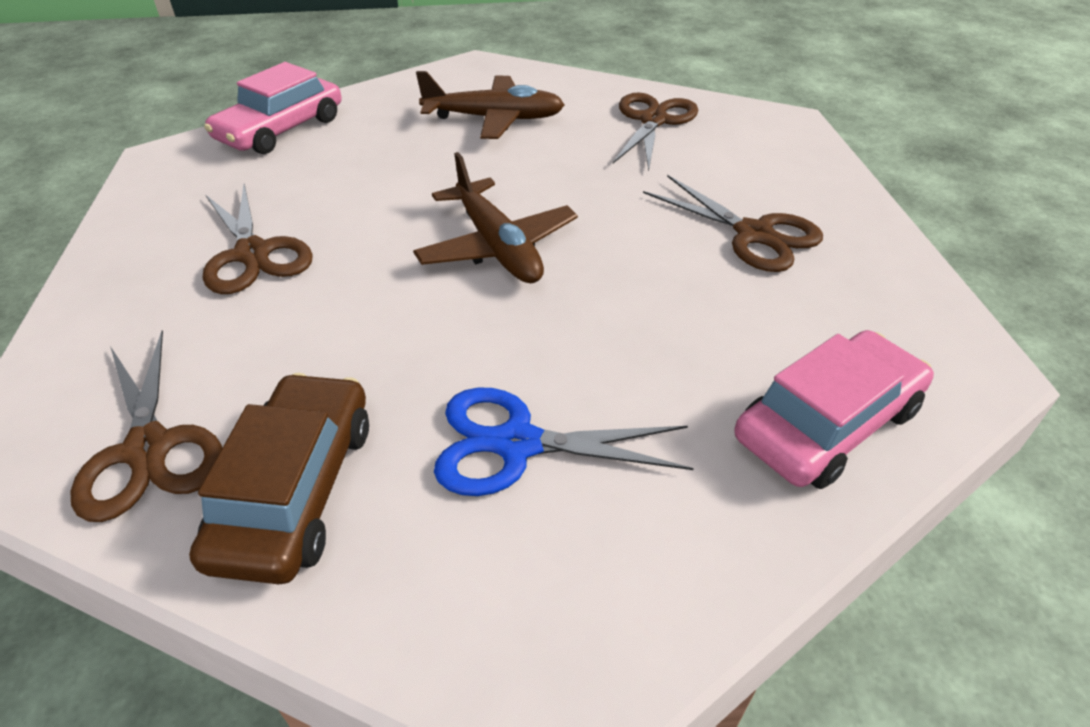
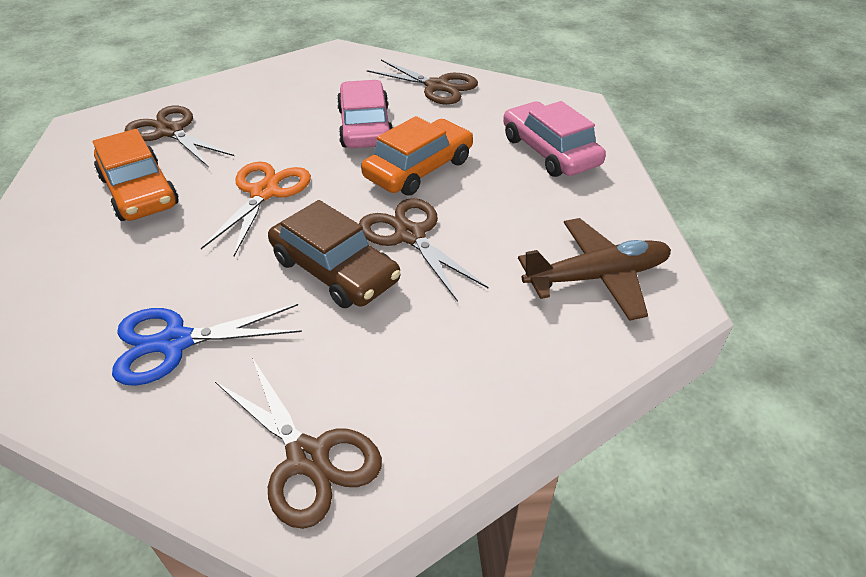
brown plane: 2 -> 1
orange car: 0 -> 2
orange scissors: 0 -> 1

